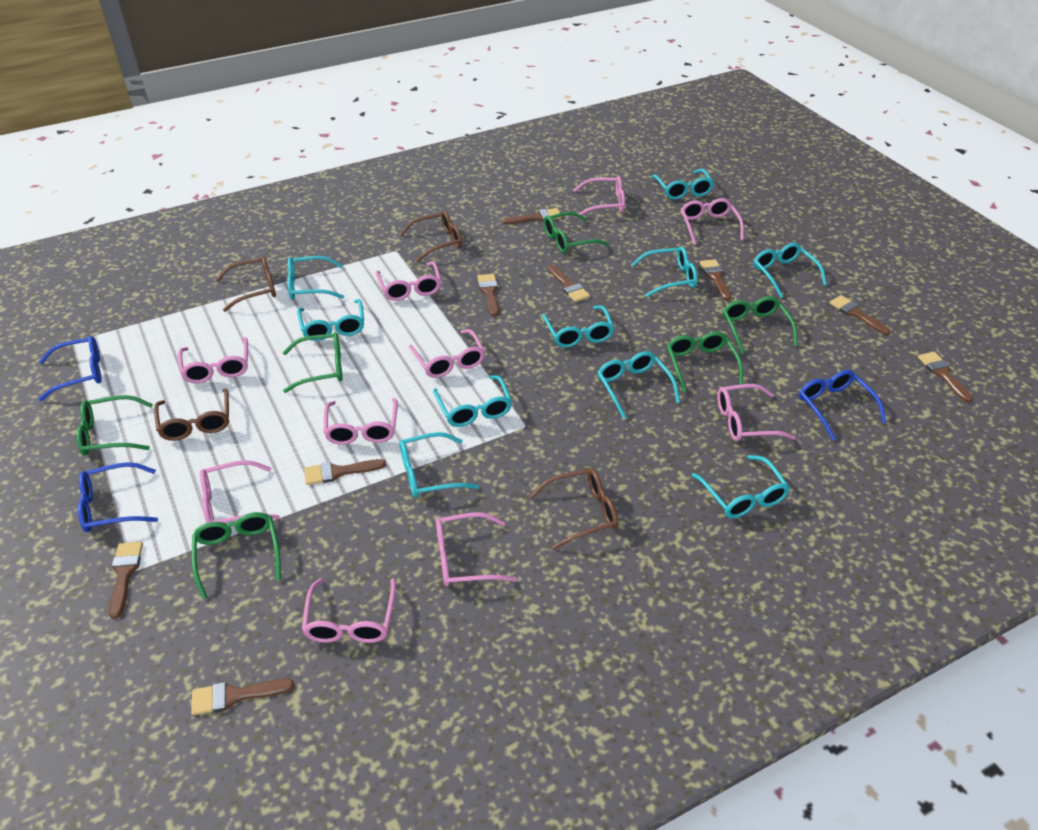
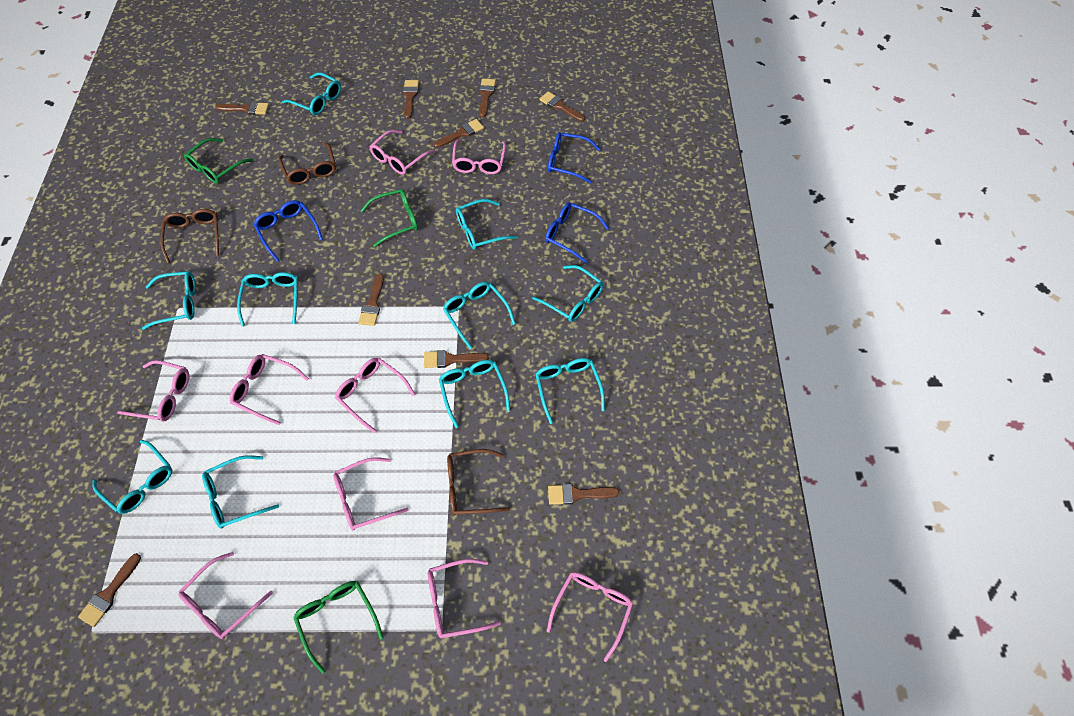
brown glasses: 4 -> 3
green glasses: 6 -> 3
pink glasses: 10 -> 9

